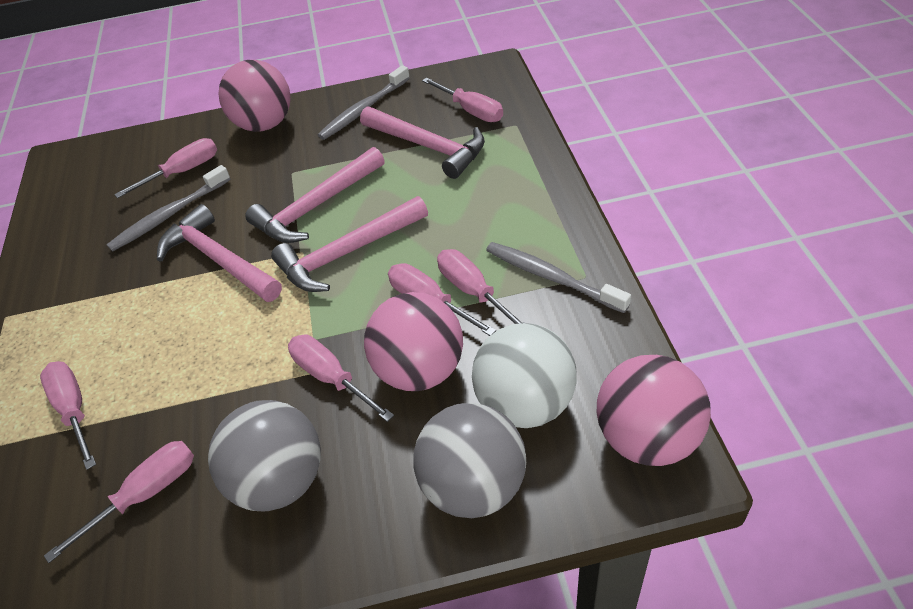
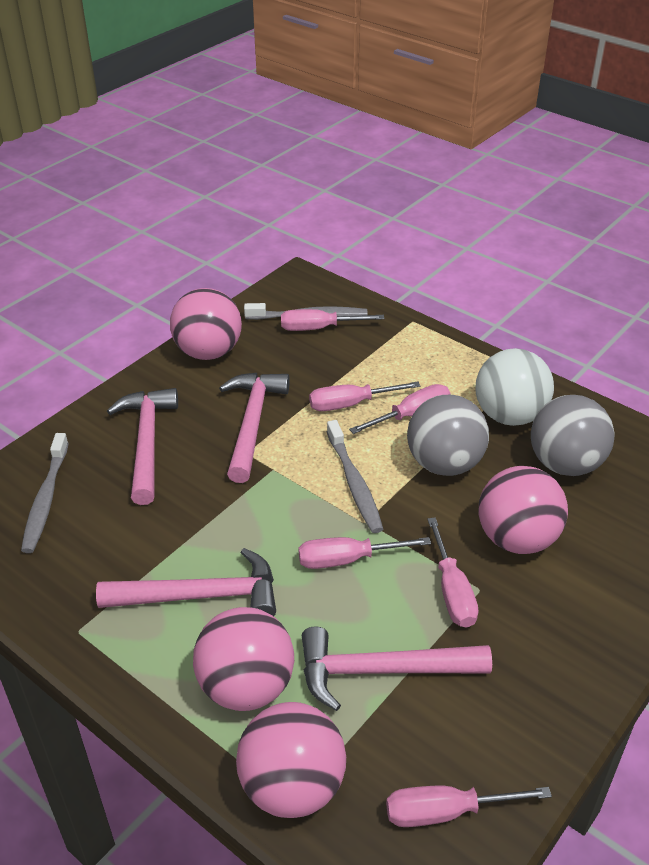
pink ball: 3 -> 4
pink screwdriver: 7 -> 6

